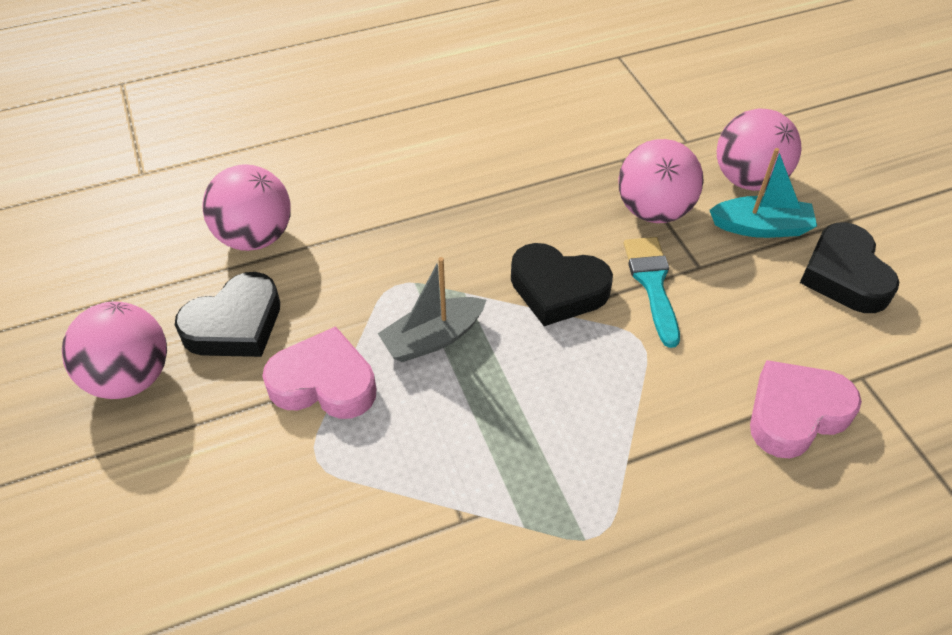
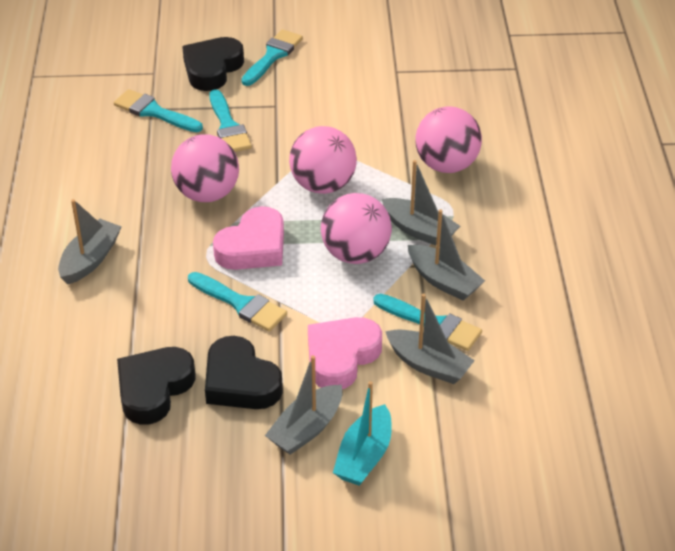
grey boat: 1 -> 5
turquoise brush: 1 -> 5

